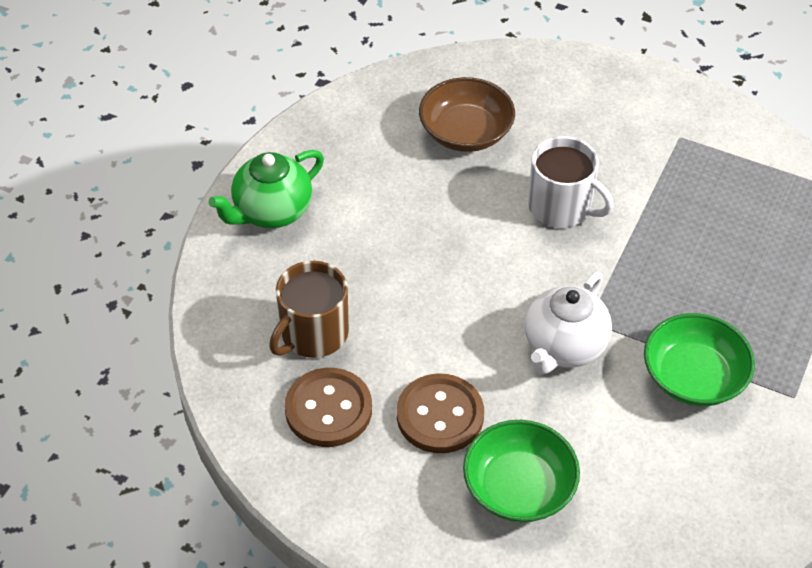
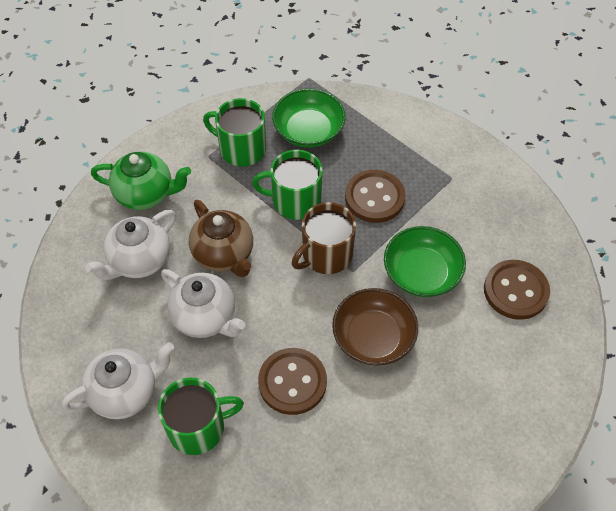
brown button: 2 -> 3
brown teapot: 0 -> 1
green mug: 0 -> 3
white mug: 1 -> 0
white teapot: 1 -> 3

